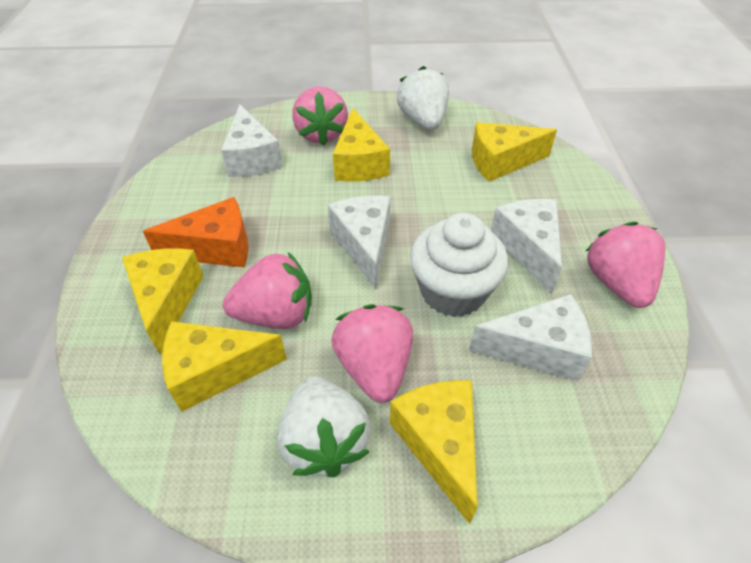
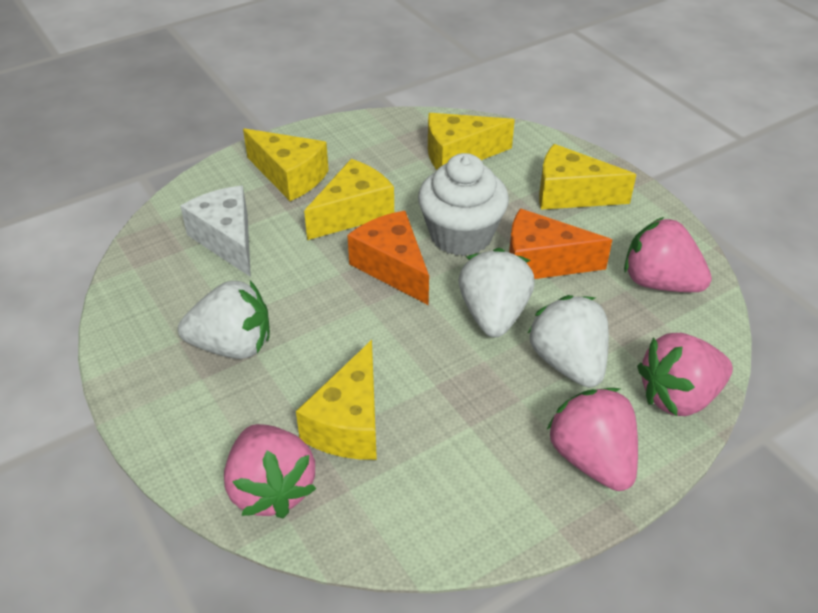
orange cheese: 1 -> 2
white cheese: 4 -> 1
white strawberry: 2 -> 3

